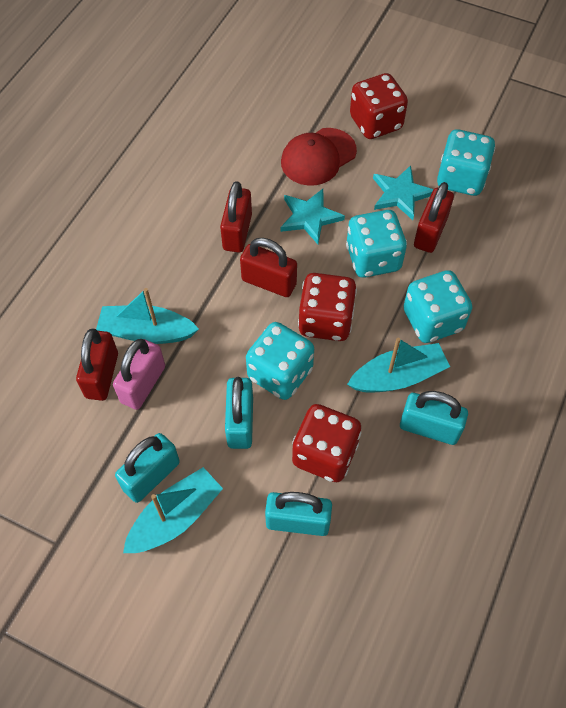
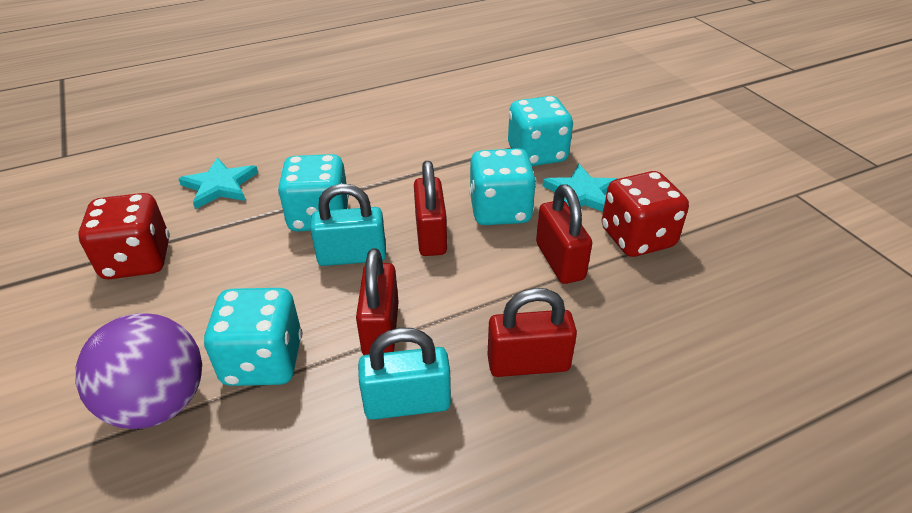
pink padlock: 1 -> 0
purple ball: 0 -> 1
red cap: 1 -> 0
red dice: 3 -> 2
turquoise boat: 3 -> 0
turquoise padlock: 4 -> 2

